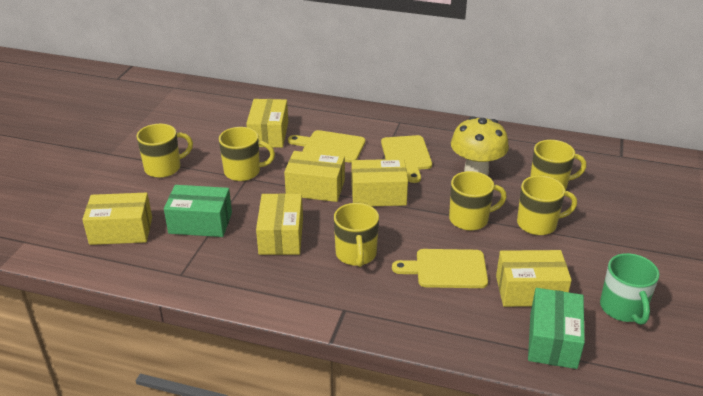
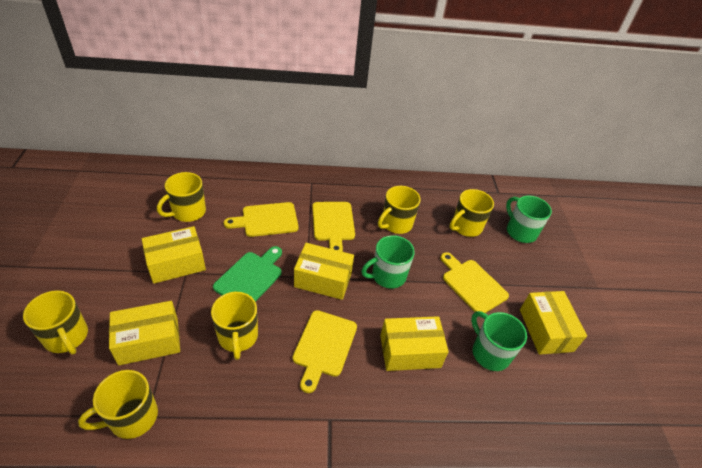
green box: 2 -> 0
green cutting board: 0 -> 1
green mug: 1 -> 3
yellow box: 6 -> 5
yellow cutting board: 3 -> 4
yellow mushroom: 1 -> 0

